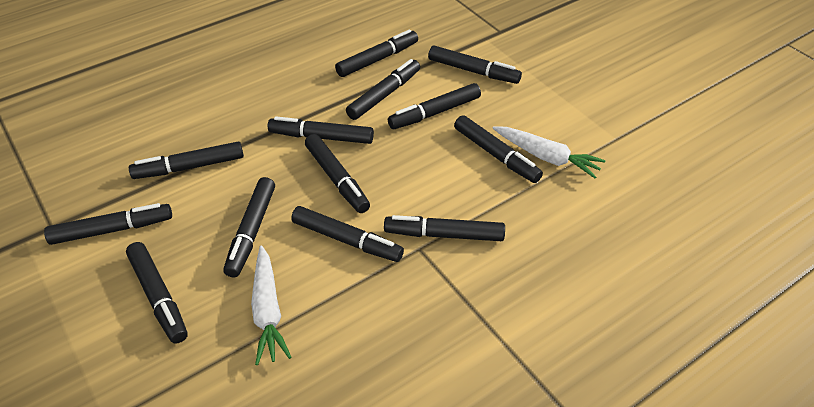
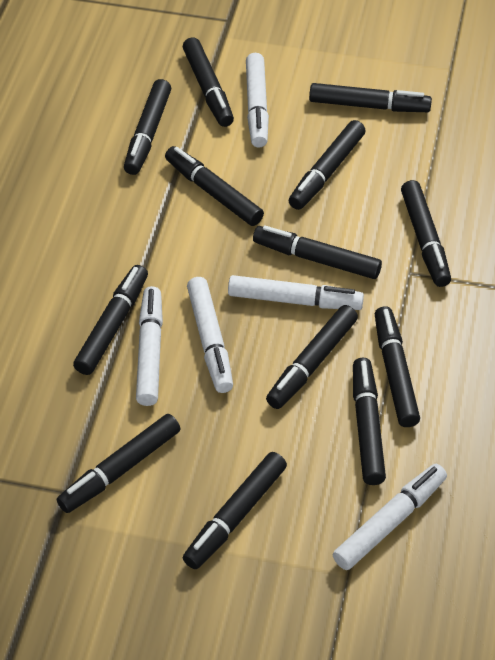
white carrot: 2 -> 0
white marker: 0 -> 5

